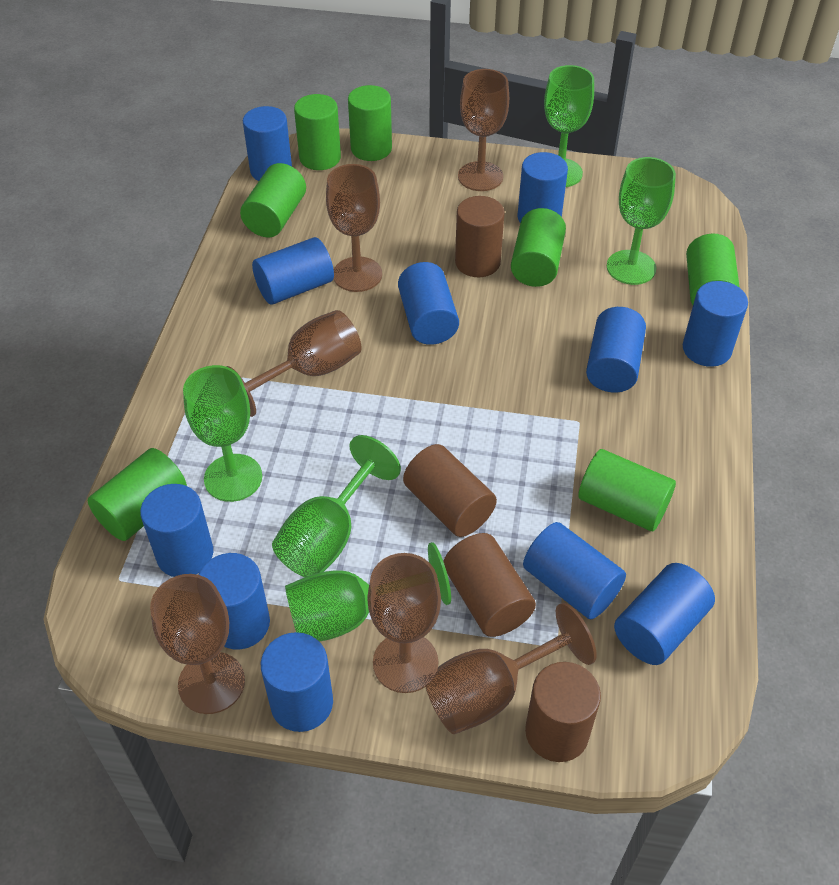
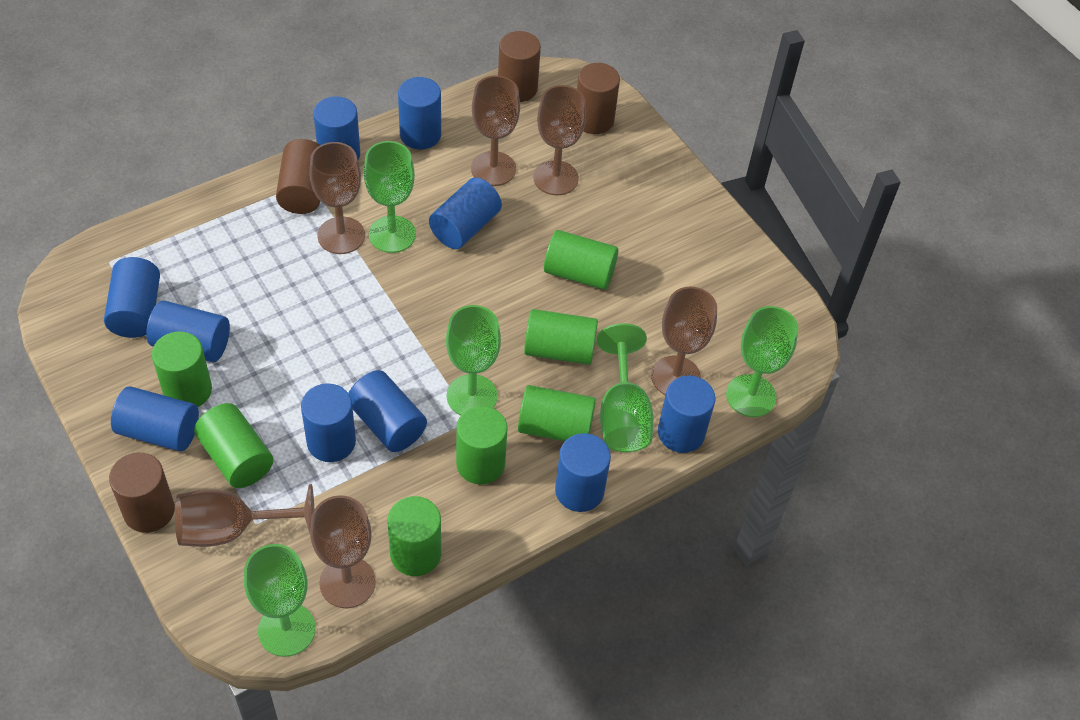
blue cylinder: 11 -> 10

